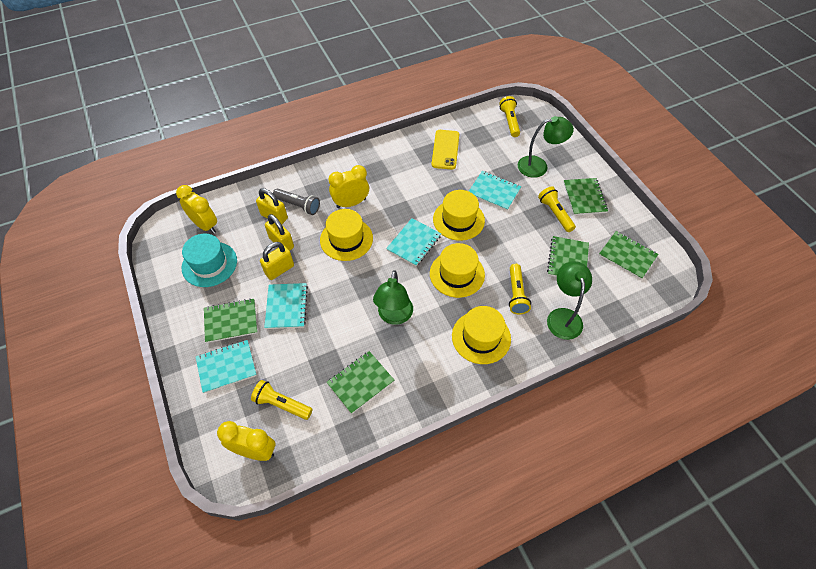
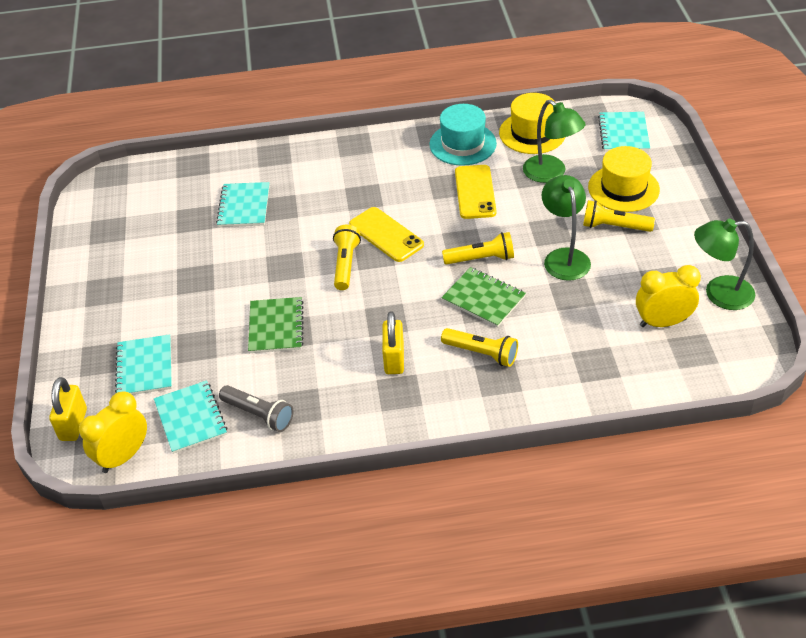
green notebook: 5 -> 2
yellow clock: 3 -> 2
yellow hat: 4 -> 2
yellow padlock: 3 -> 2
yellow phone: 1 -> 2

